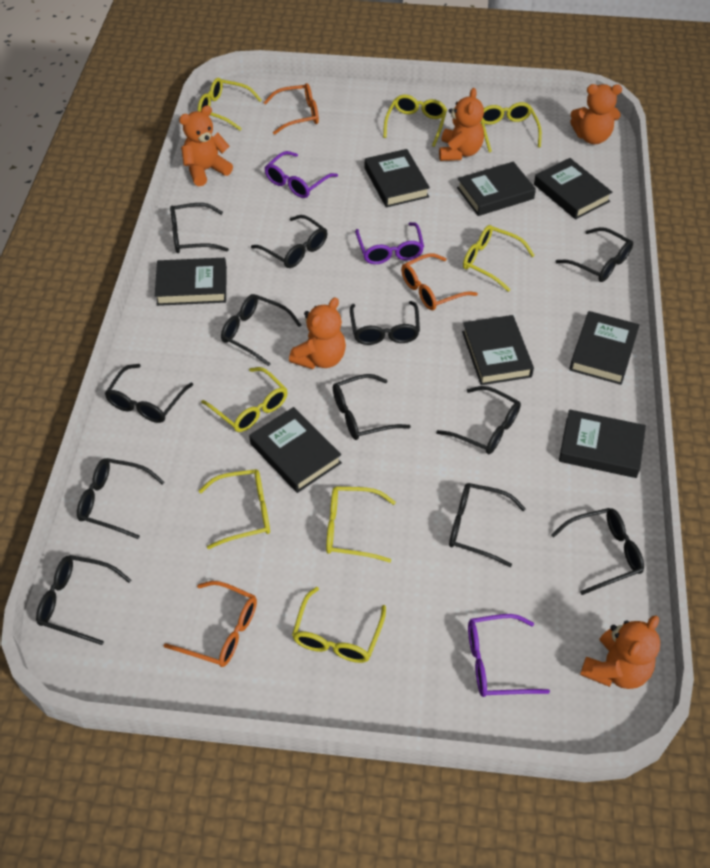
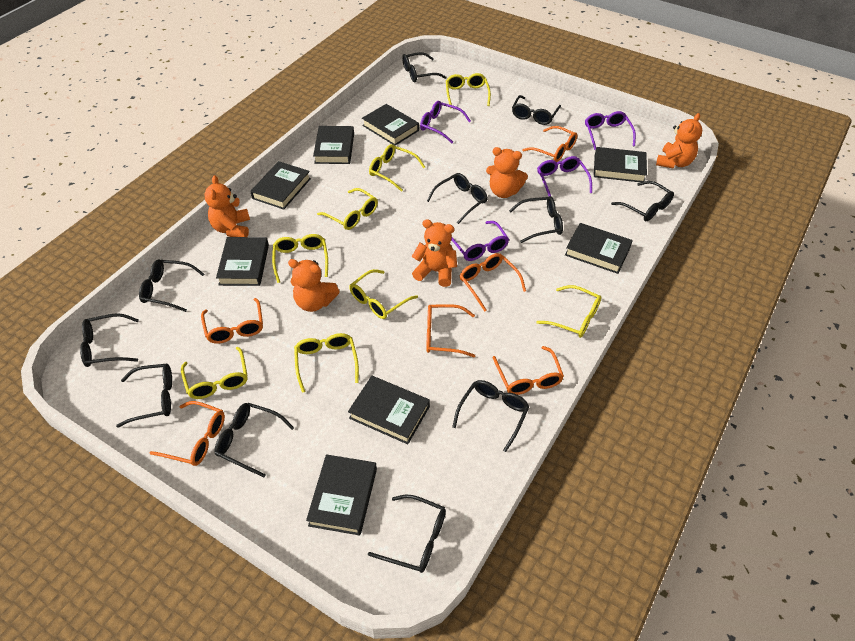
black glasses: 12 -> 11
orange glasses: 3 -> 6
purple glasses: 3 -> 4

